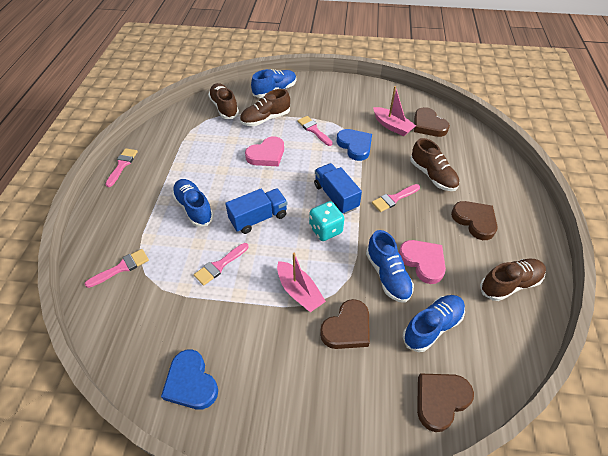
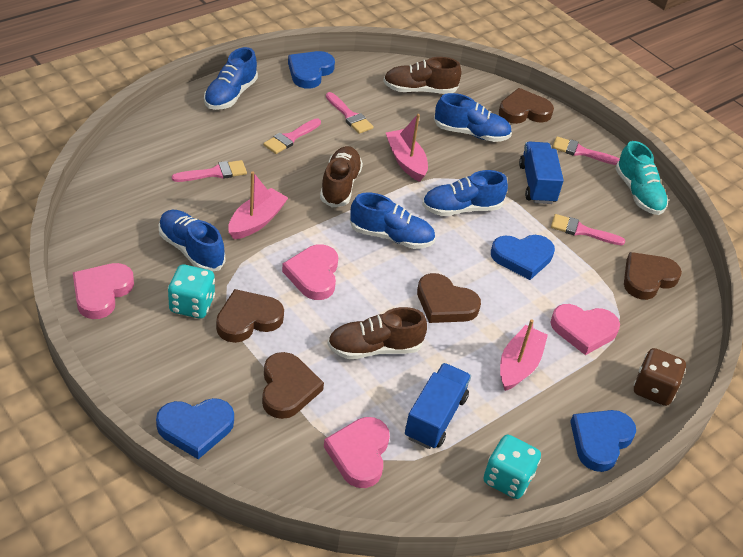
blue heart: 2 -> 4
blue shoe: 4 -> 5
brown dice: 0 -> 1
brown heart: 4 -> 5
brown shoe: 4 -> 3
pink boat: 2 -> 3
pink heart: 2 -> 4
turquoise dice: 1 -> 2
turquoise shoe: 0 -> 1

